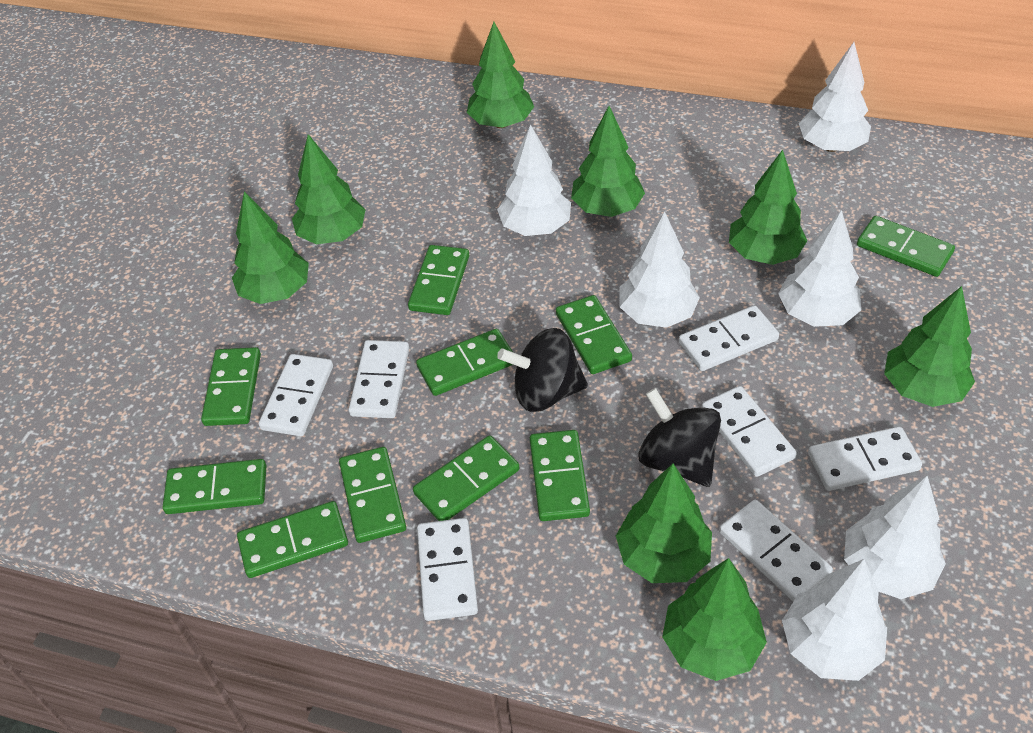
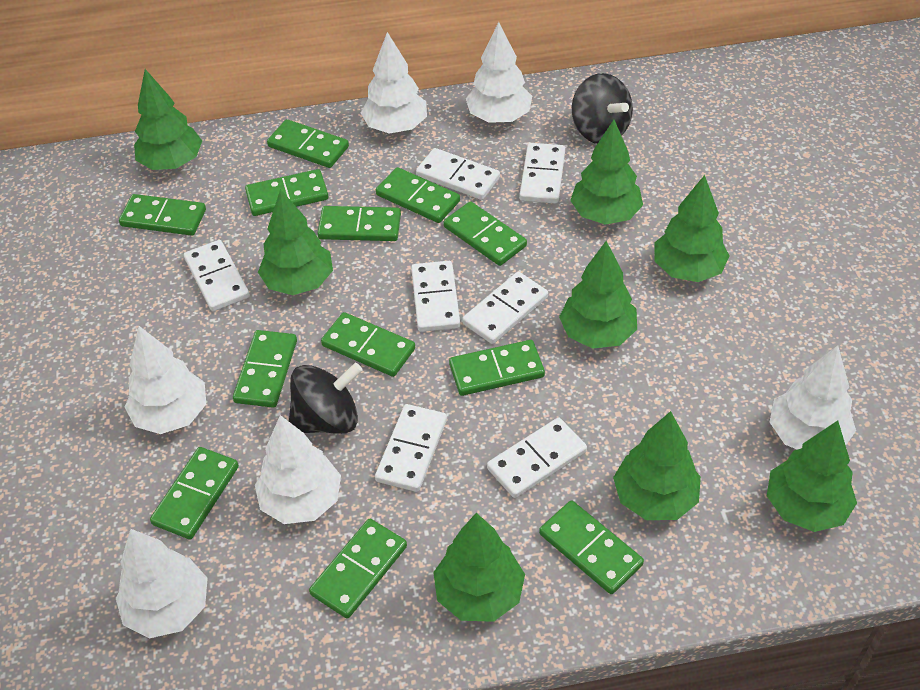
green domino: 10 -> 12

